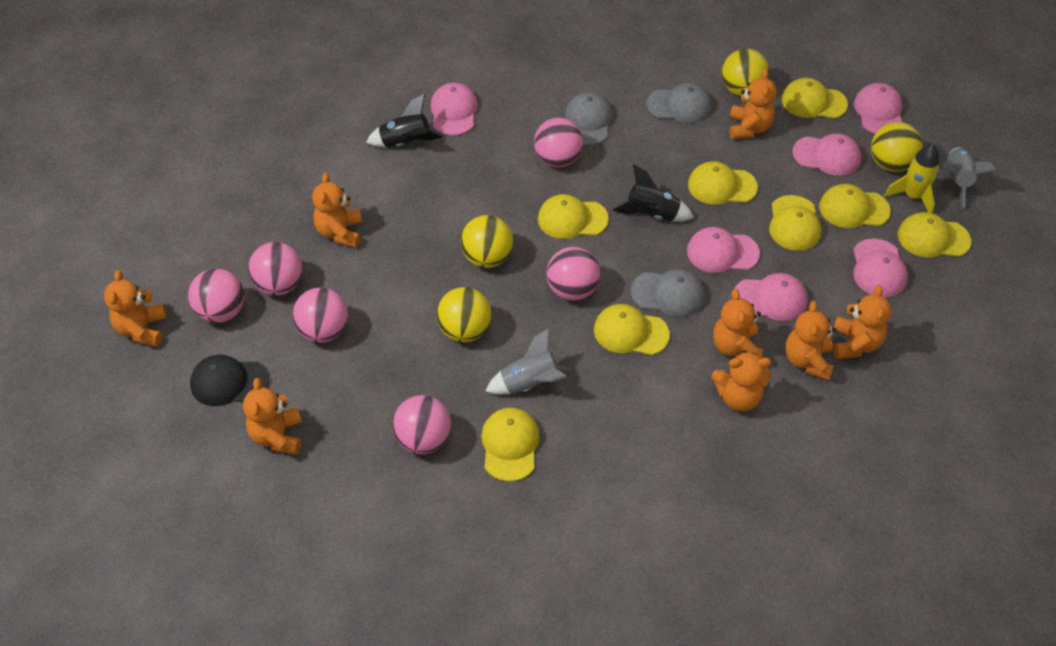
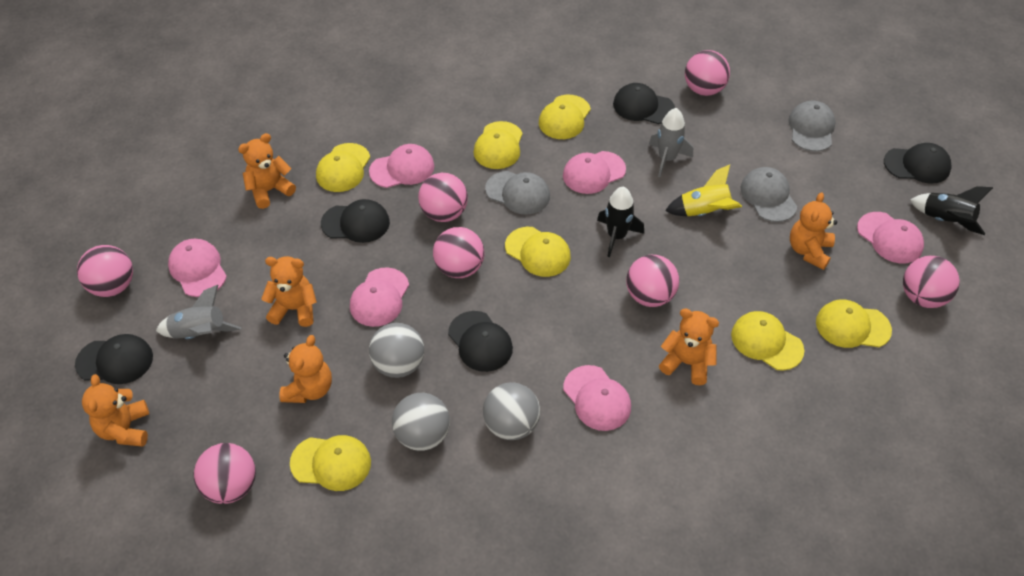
black cap: 1 -> 5
grey ball: 0 -> 3
orange teddy bear: 8 -> 6
pink ball: 6 -> 7
yellow ball: 4 -> 0
yellow cap: 8 -> 7

